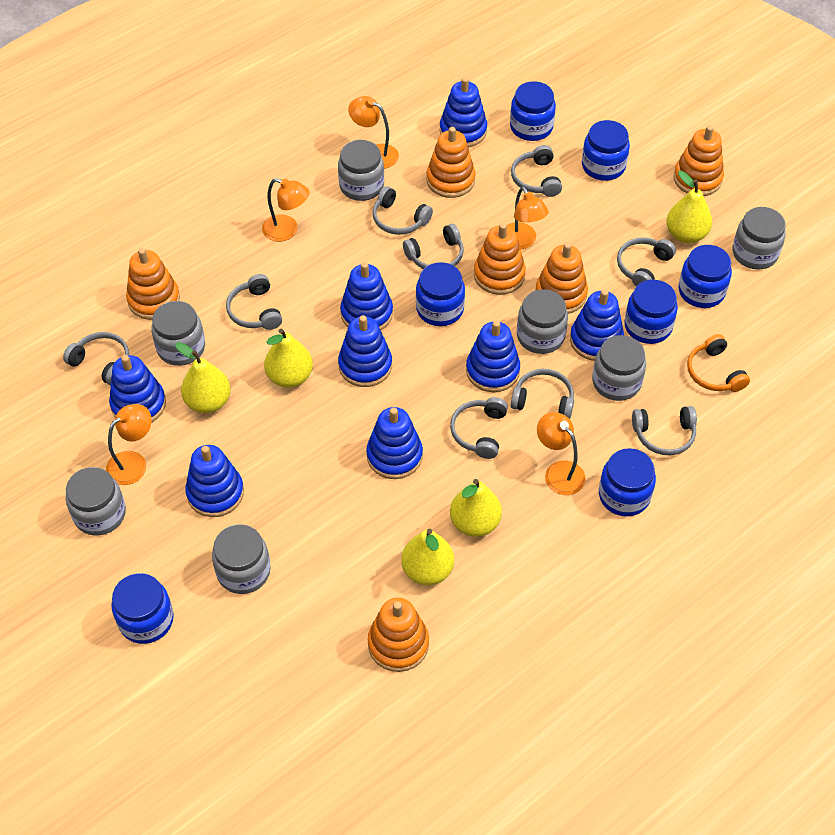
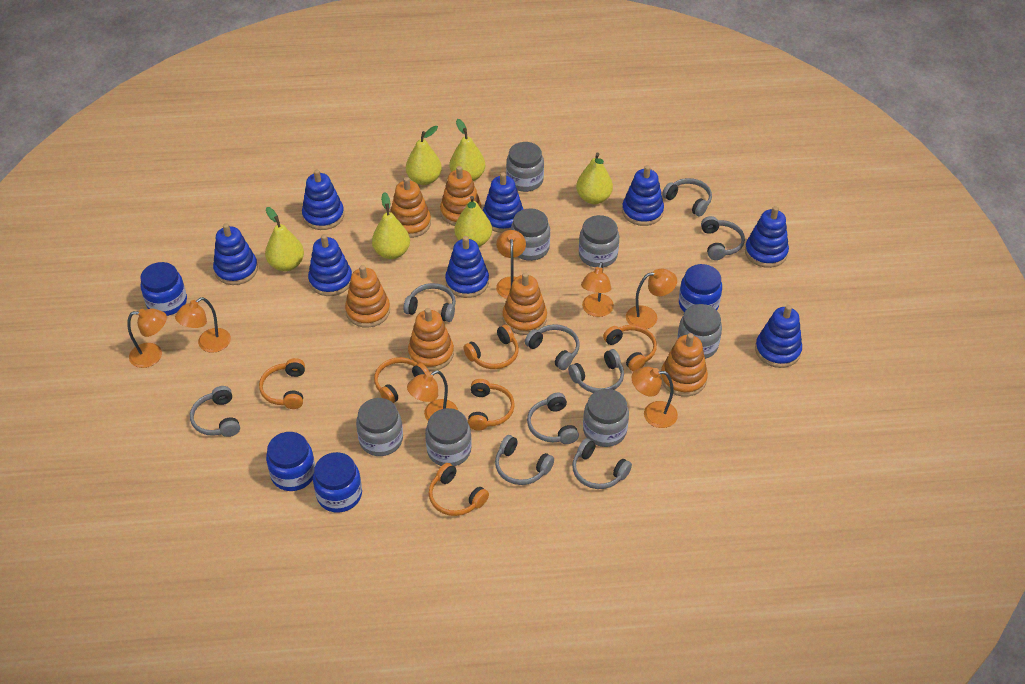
blue jar: 7 -> 4
orange headphones: 1 -> 6
orange lamp: 5 -> 7
yellow pear: 5 -> 6

